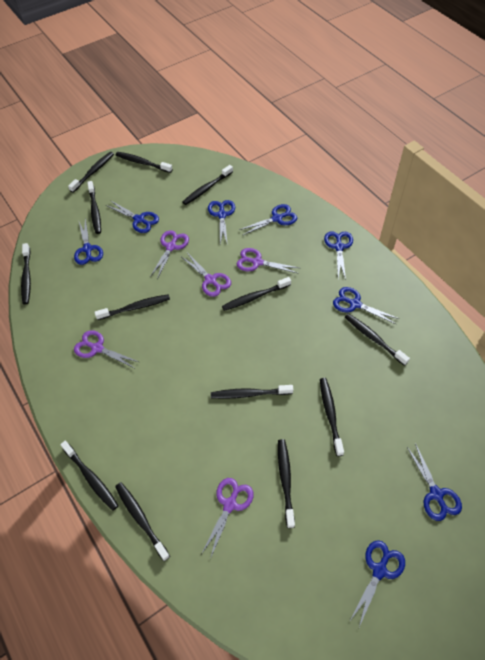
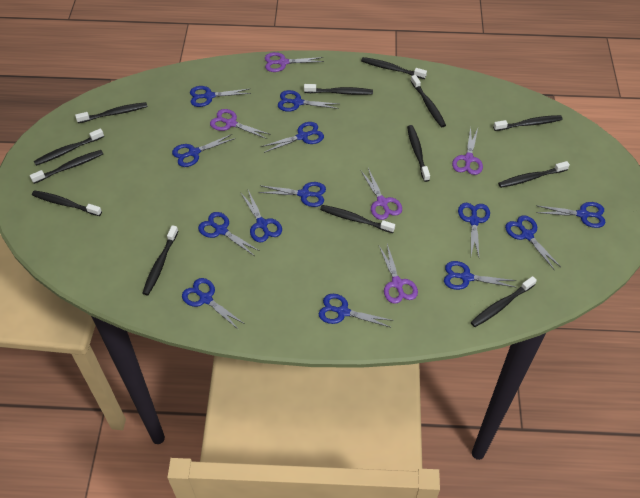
blue scissors: 8 -> 13

